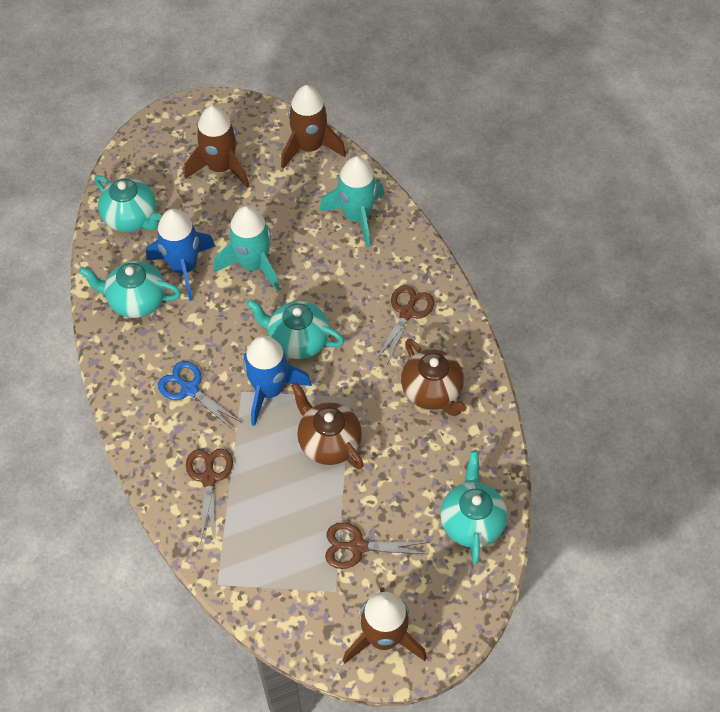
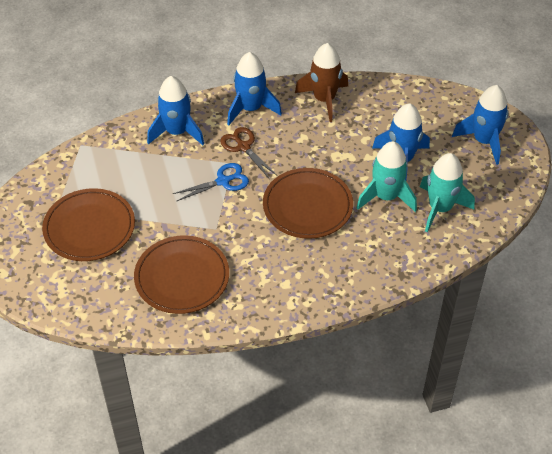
blue rocket: 2 -> 4
brown plate: 0 -> 3
brown rocket: 3 -> 1
brown scissors: 3 -> 1
brown teapot: 2 -> 0
turquoise teapot: 4 -> 0

